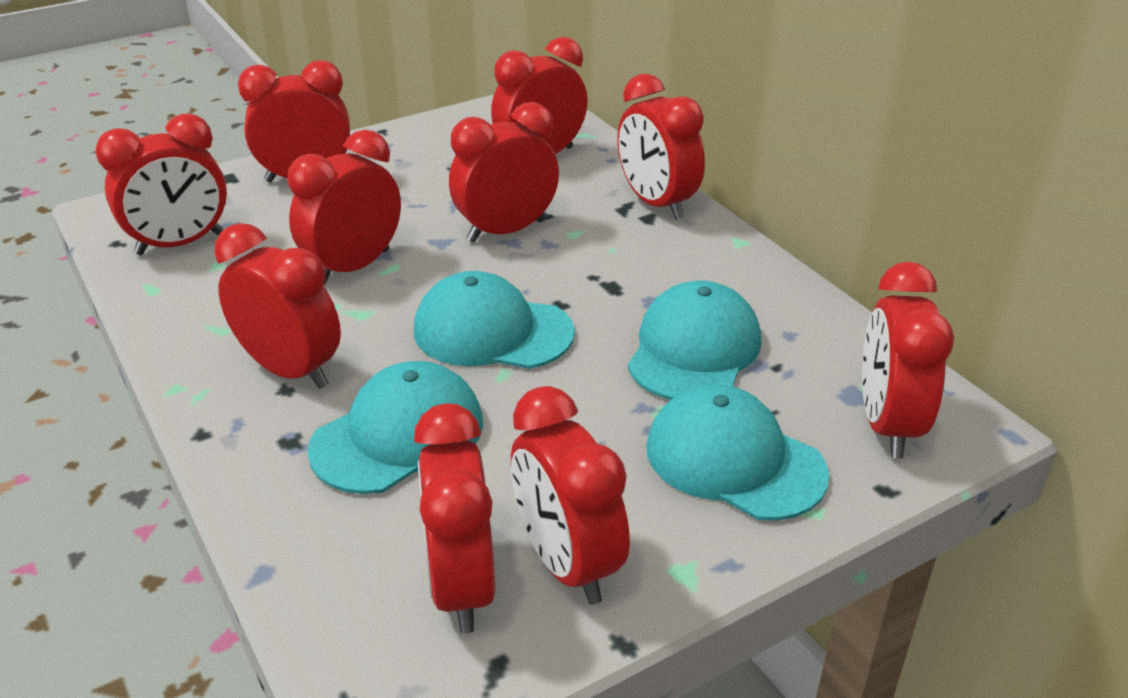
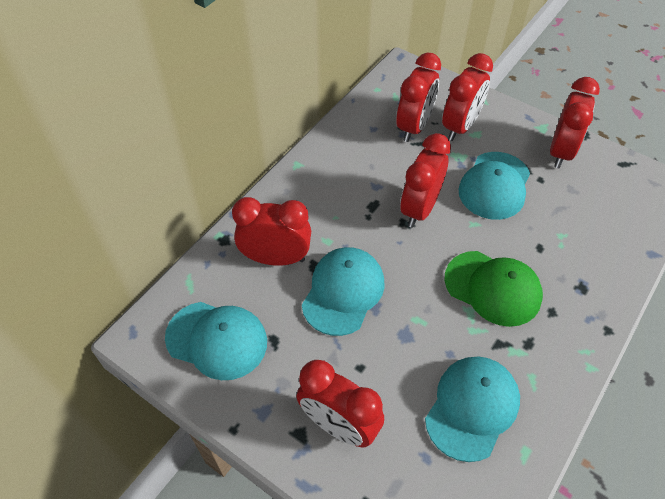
green cap: 0 -> 1
red clock: 10 -> 6

